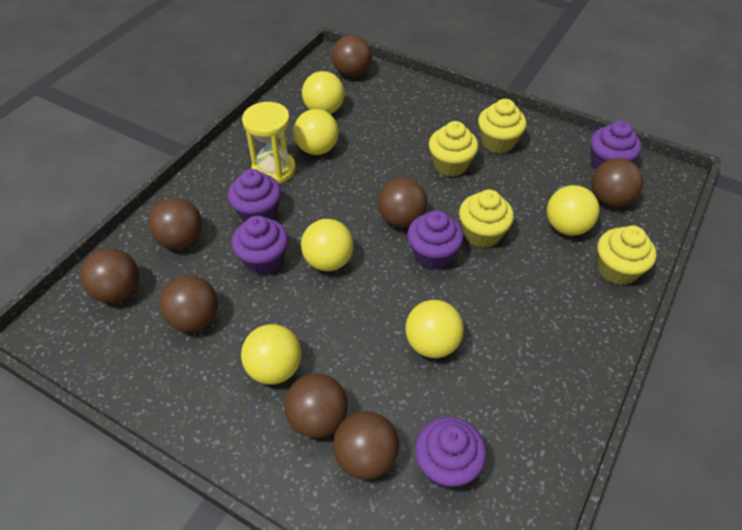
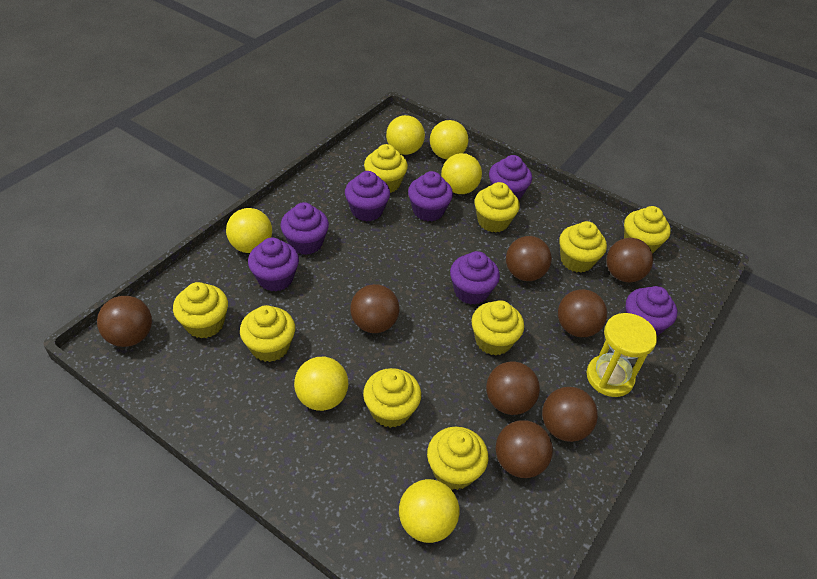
purple cupcake: 5 -> 7
yellow cupcake: 4 -> 9

